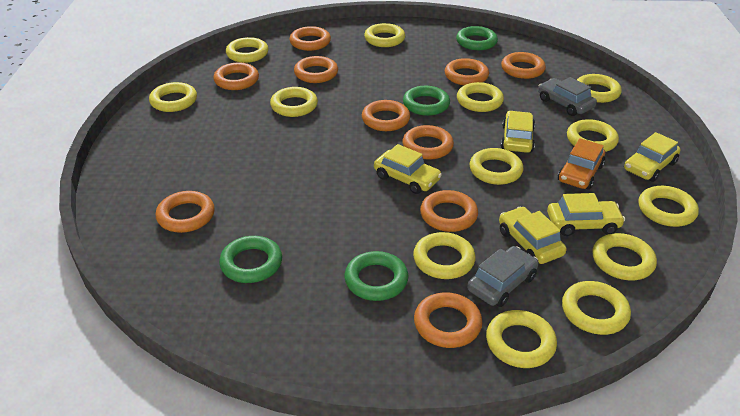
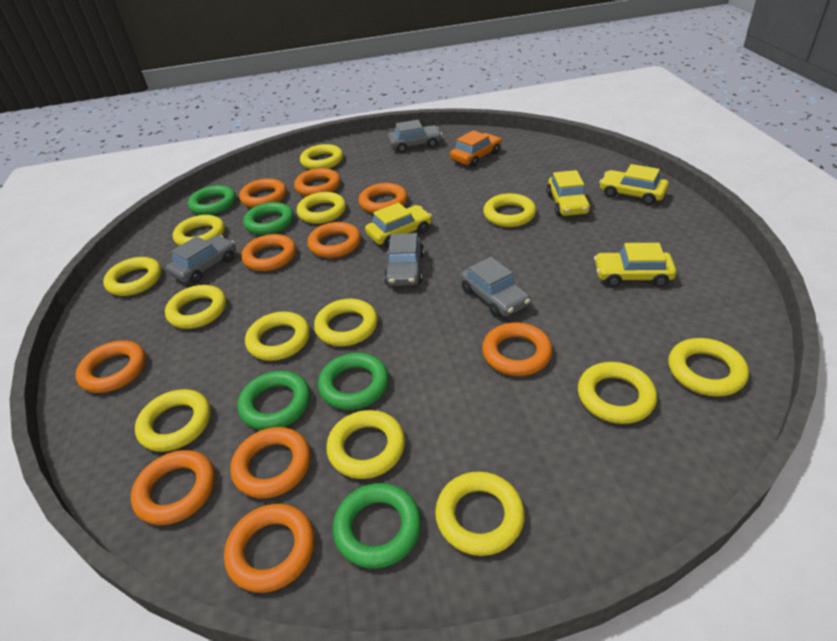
green ring: 4 -> 5
grey car: 2 -> 4
yellow car: 5 -> 4

